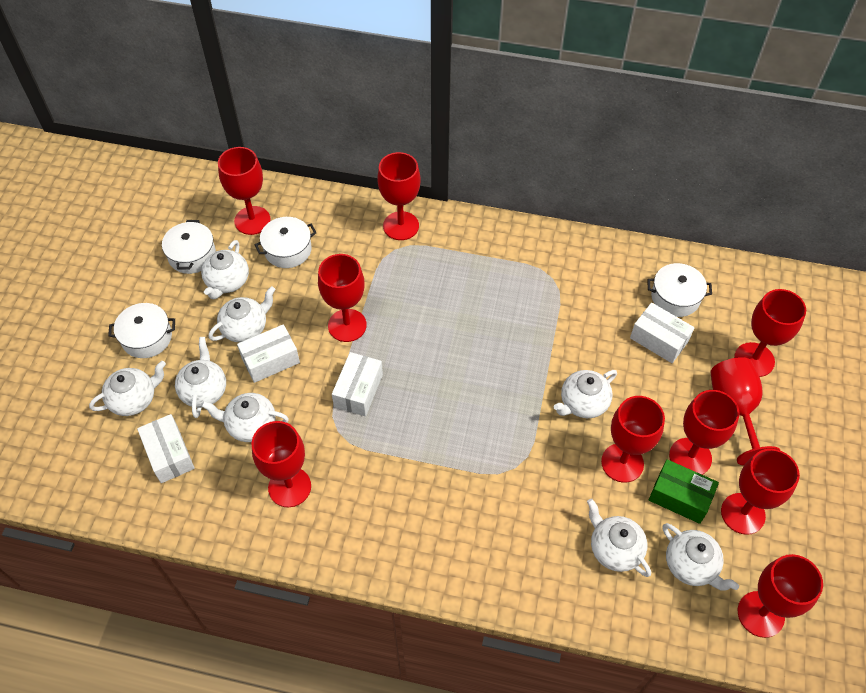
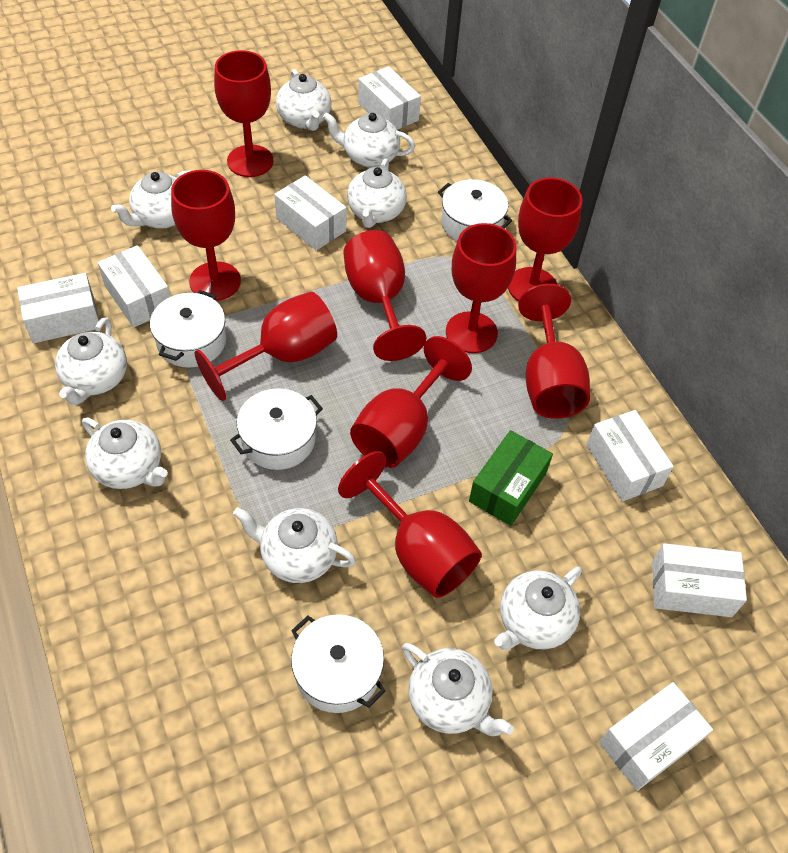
red goblet: 10 -> 9
white box: 4 -> 7
white teapot: 8 -> 9

